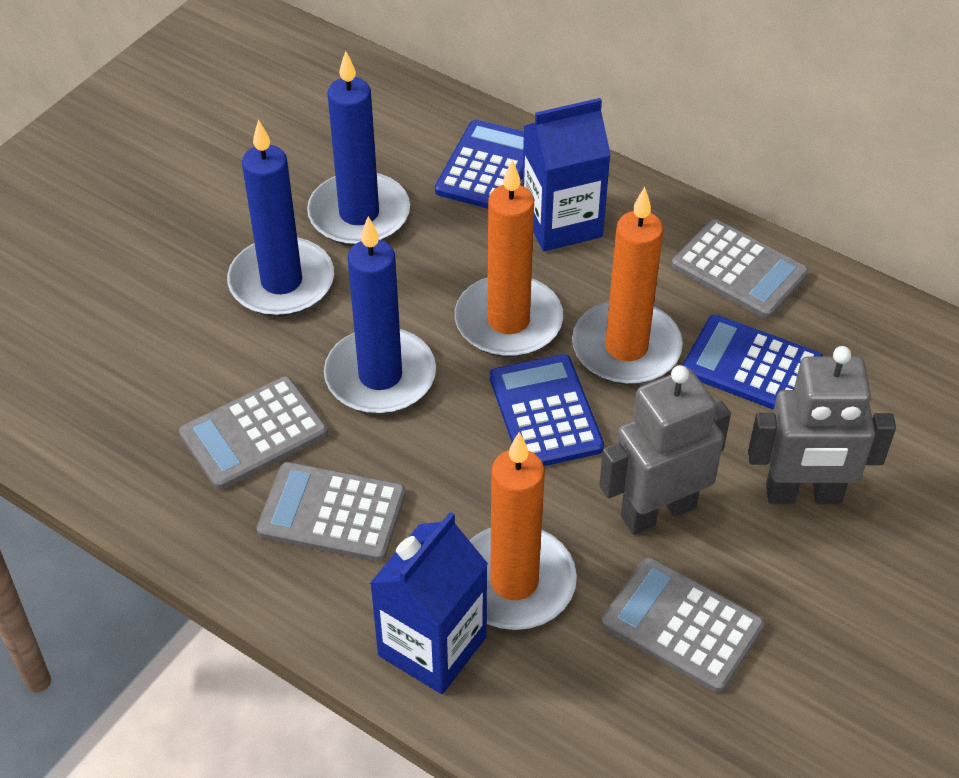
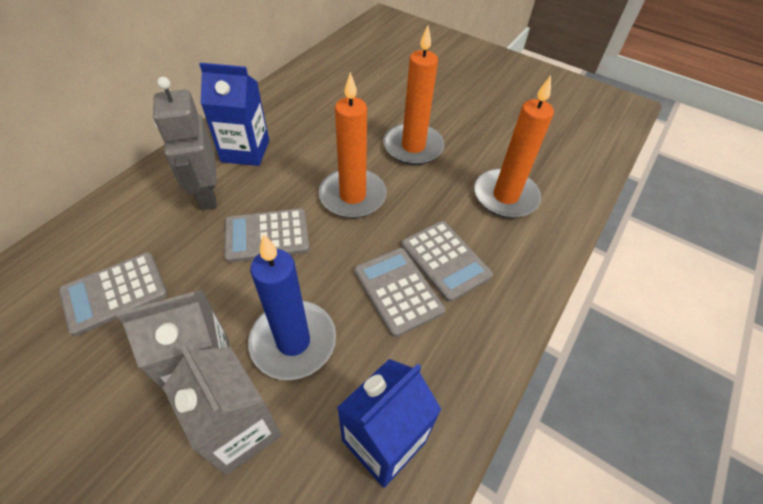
blue calculator: 3 -> 0
blue candle: 3 -> 1
grey carton: 0 -> 2
grey robot: 2 -> 1

